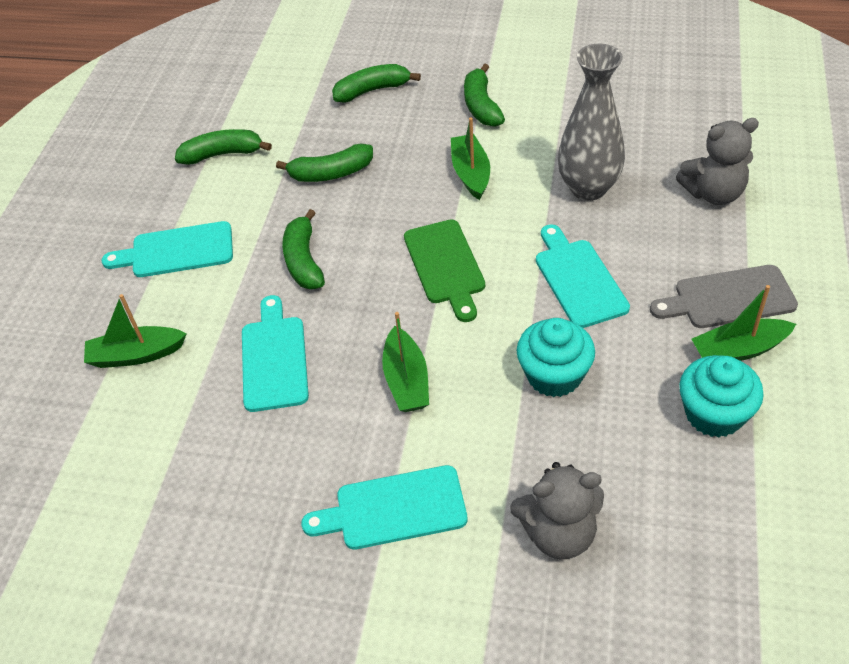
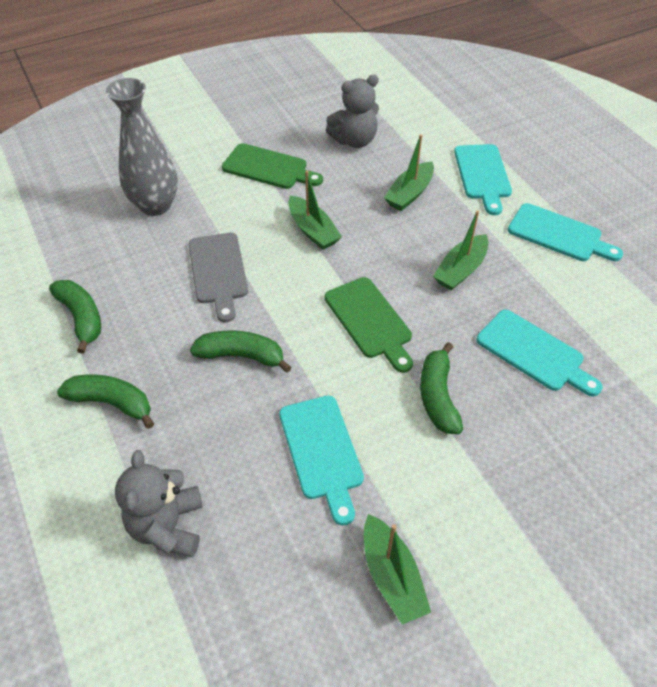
green banana: 5 -> 4
green cutting board: 1 -> 2
turquoise cupcake: 2 -> 0

